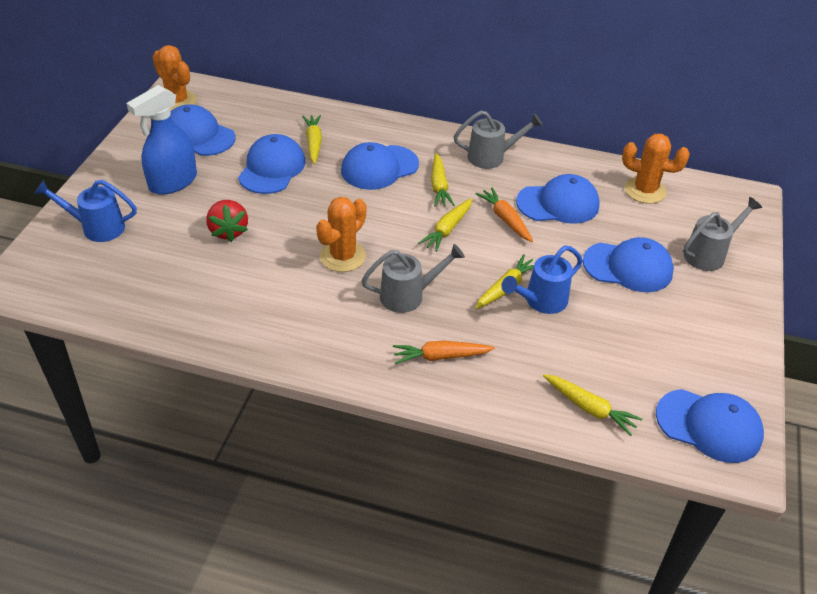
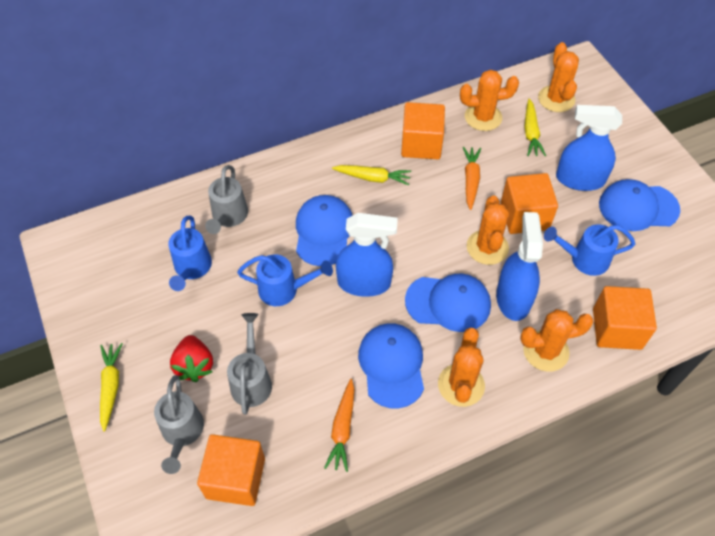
blue cap: 6 -> 4
blue spray bottle: 1 -> 3
blue watering can: 2 -> 3
orange cactus: 3 -> 5
orange cube: 0 -> 4
yellow carrot: 5 -> 3

